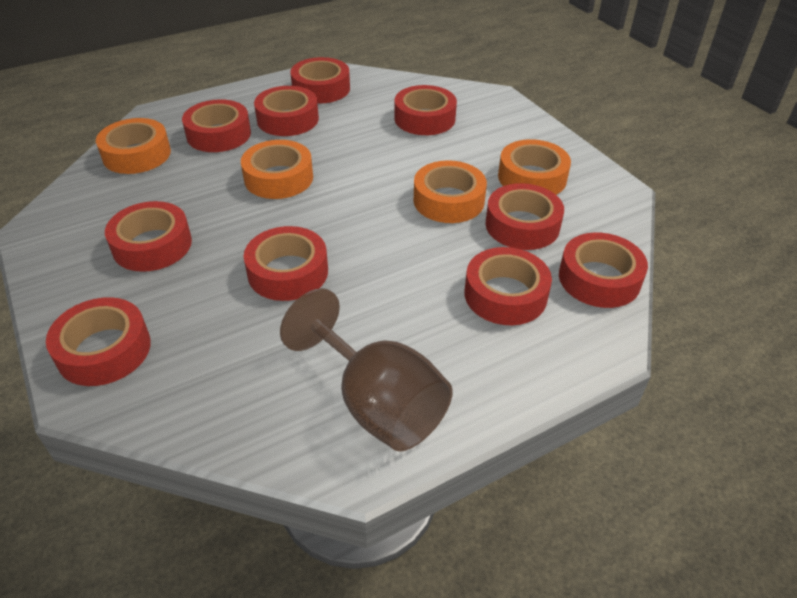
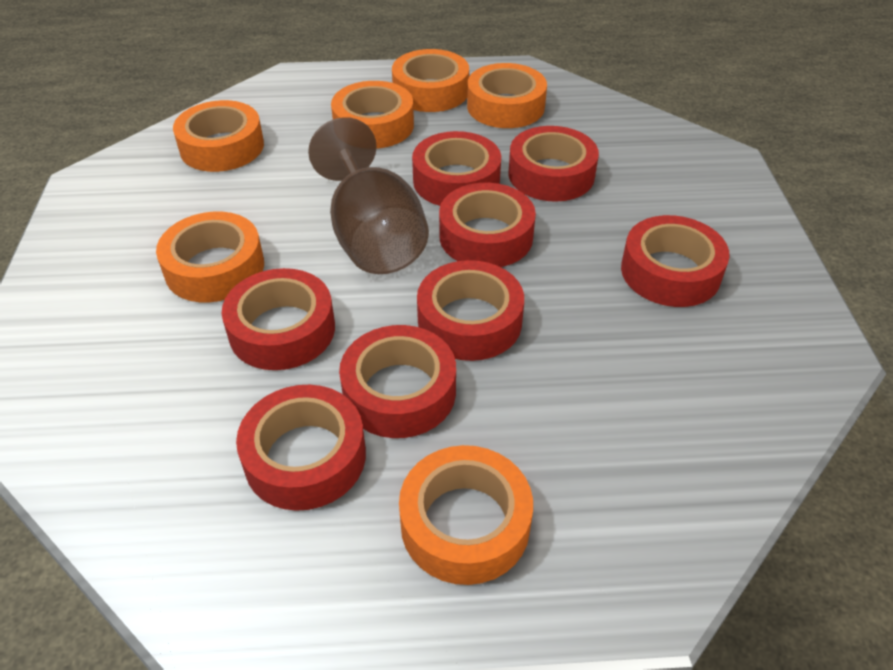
orange tape: 4 -> 6
red tape: 10 -> 8

